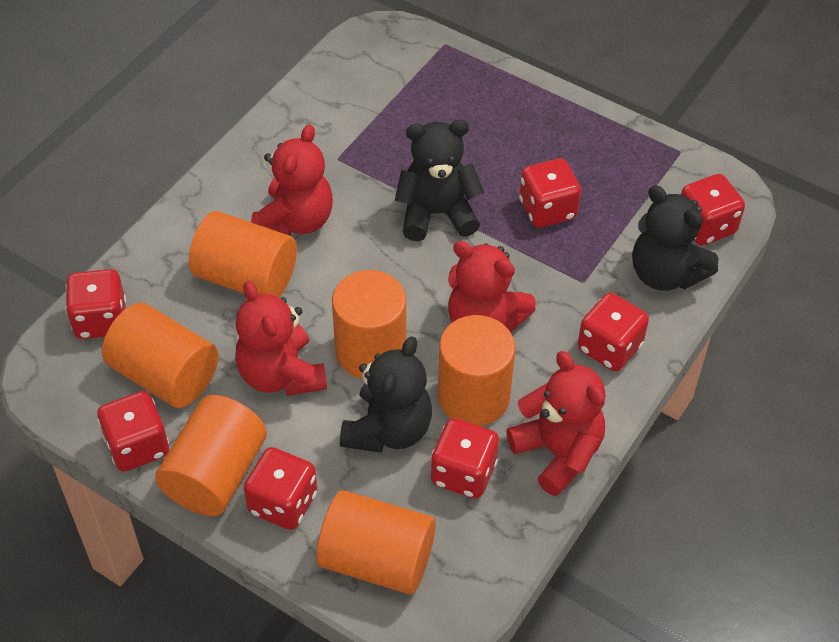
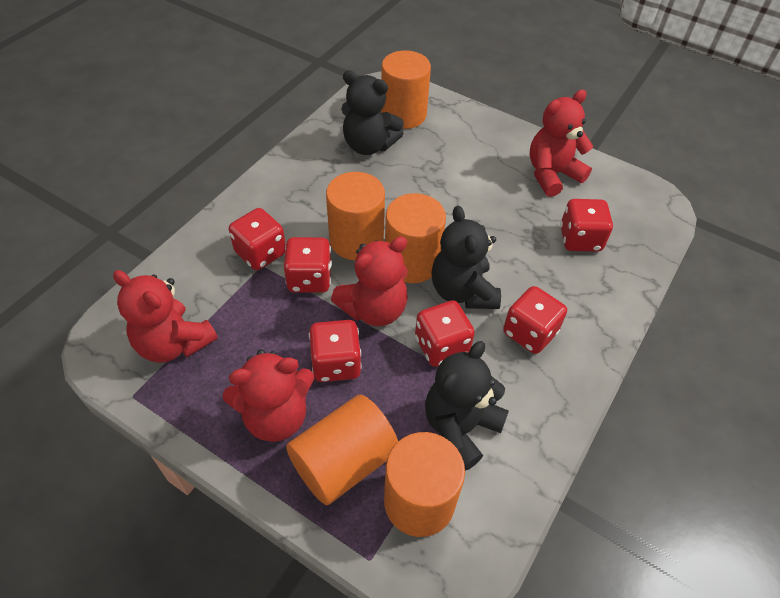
orange cylinder: 6 -> 5
red dice: 7 -> 6

